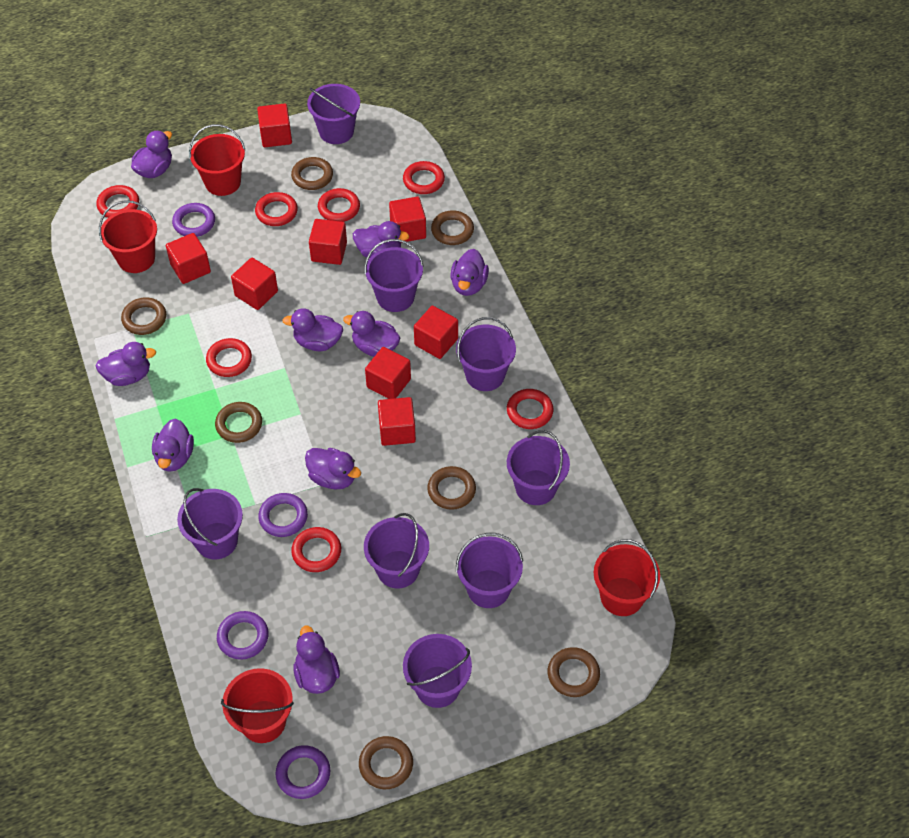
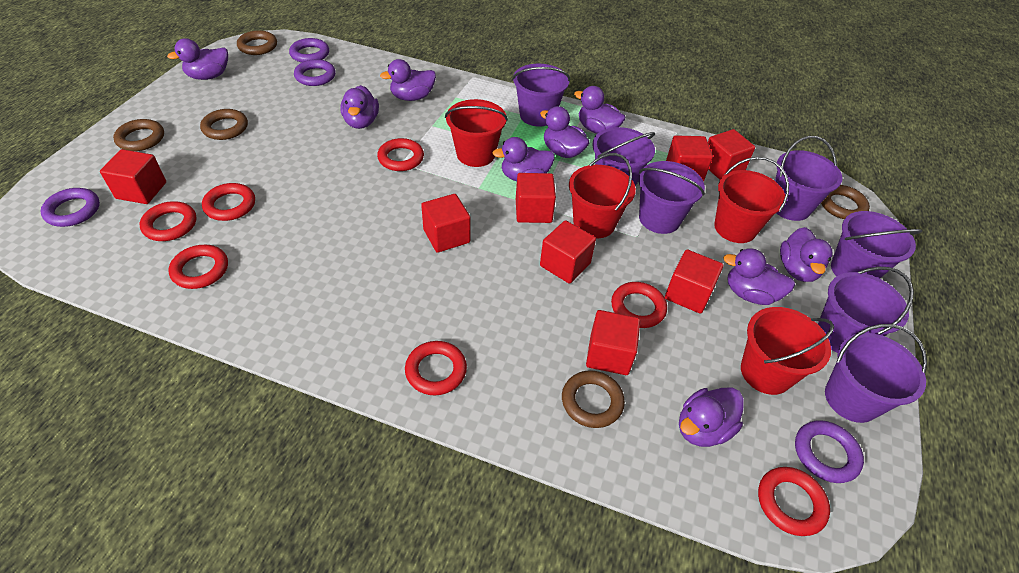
brown ring: 7 -> 5
purple bucket: 8 -> 7

